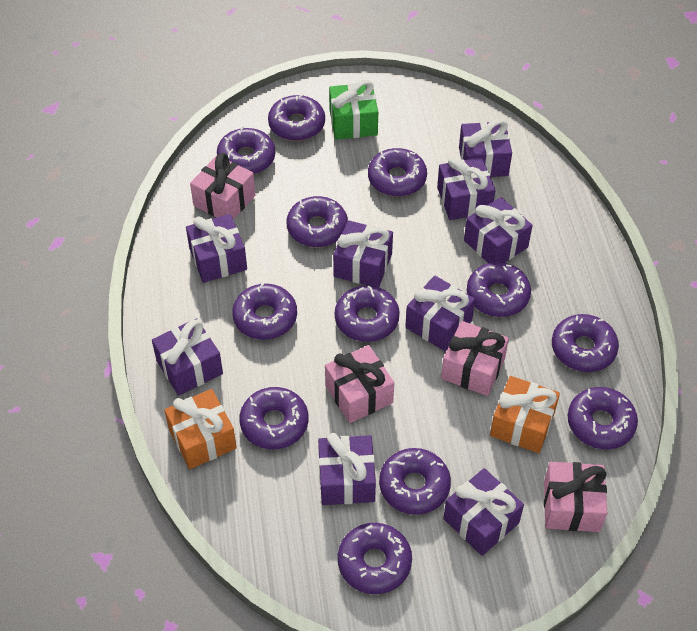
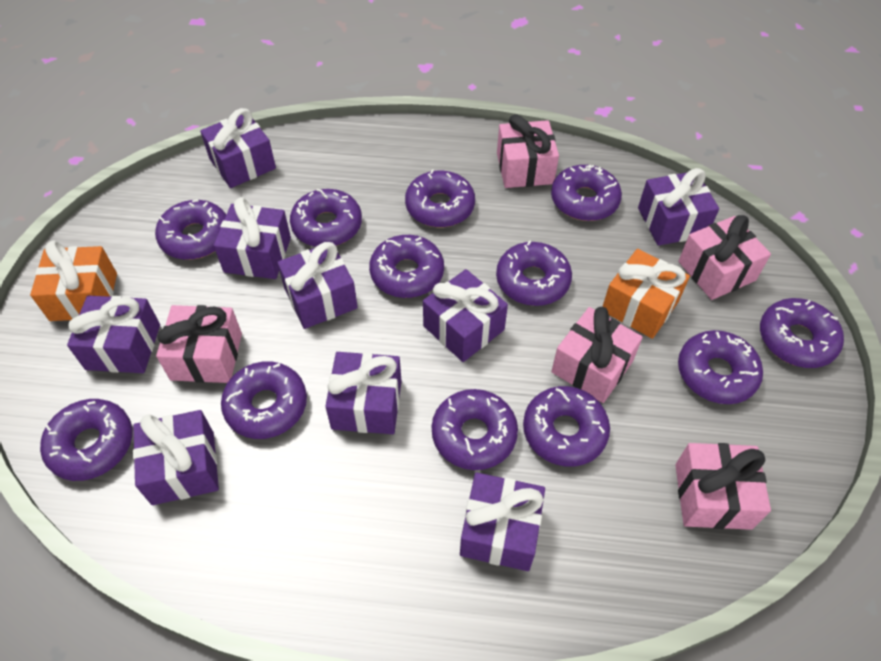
green gift: 1 -> 0
pink gift: 4 -> 5

